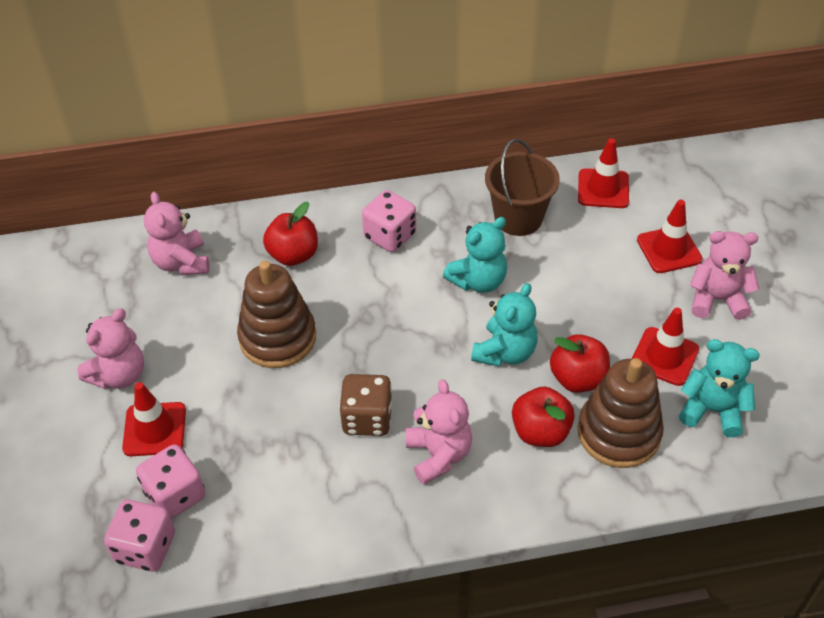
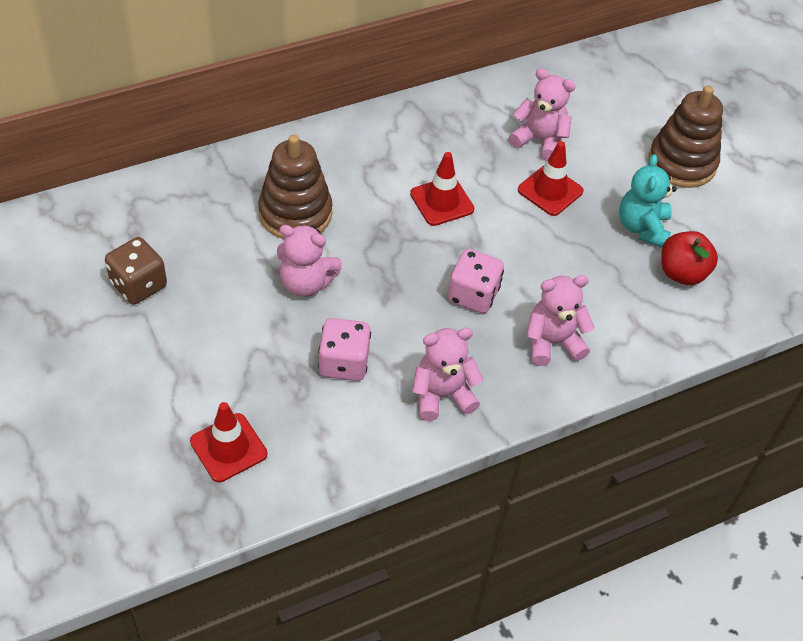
brown bucket: 1 -> 0
pink dice: 3 -> 2
red apple: 3 -> 1
red traffic cone: 4 -> 3
turquoise teddy bear: 3 -> 1

